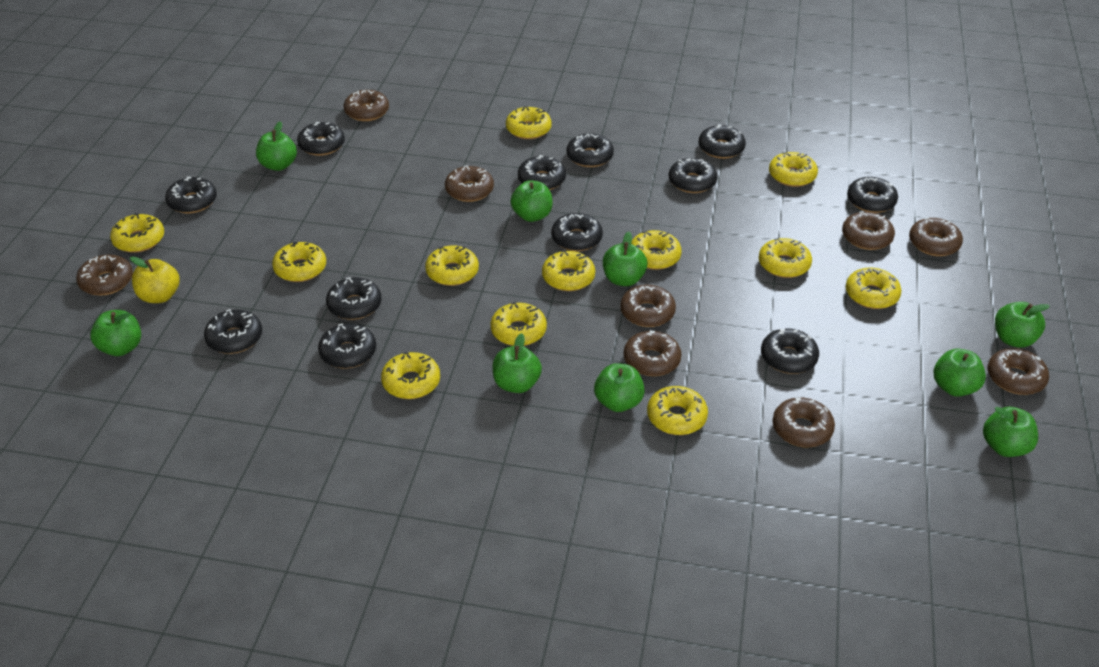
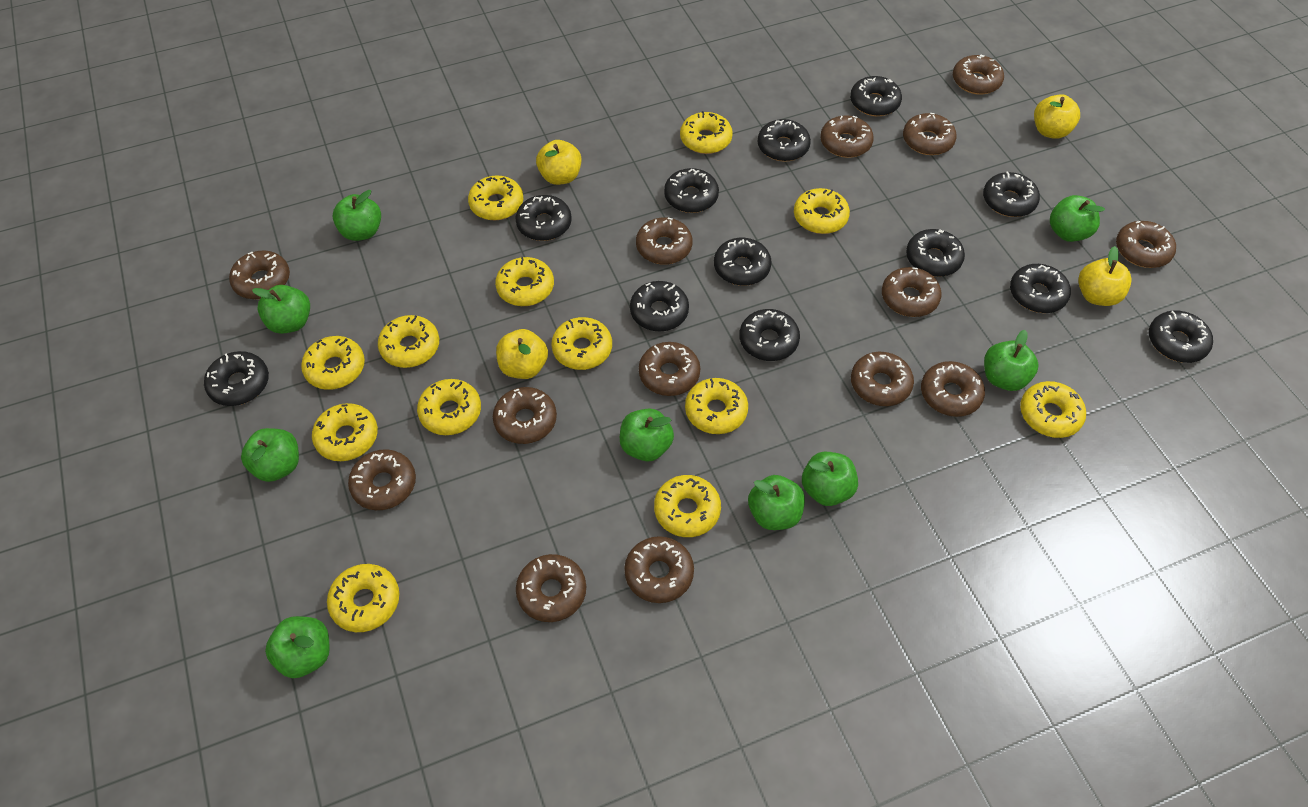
brown donut: 9 -> 14
yellow apple: 1 -> 4
yellow donut: 12 -> 13

